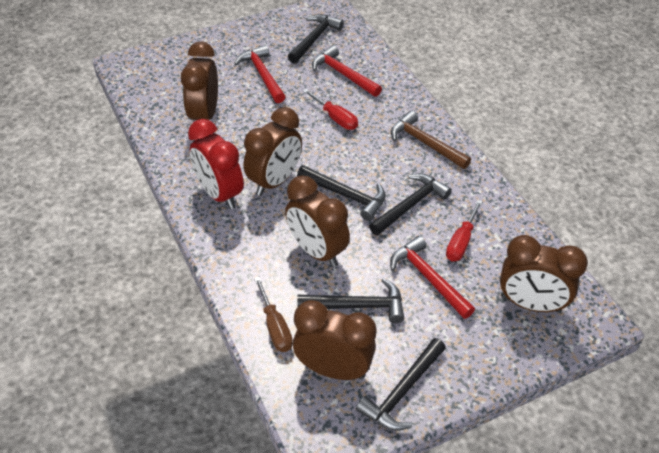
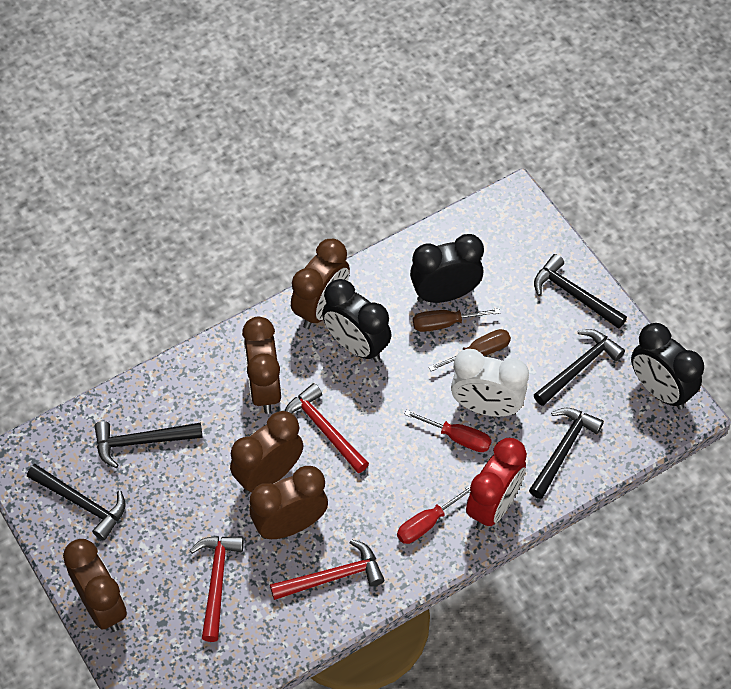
black clock: 0 -> 3
brown hammer: 1 -> 0
brown screwdriver: 1 -> 2
white clock: 0 -> 1

